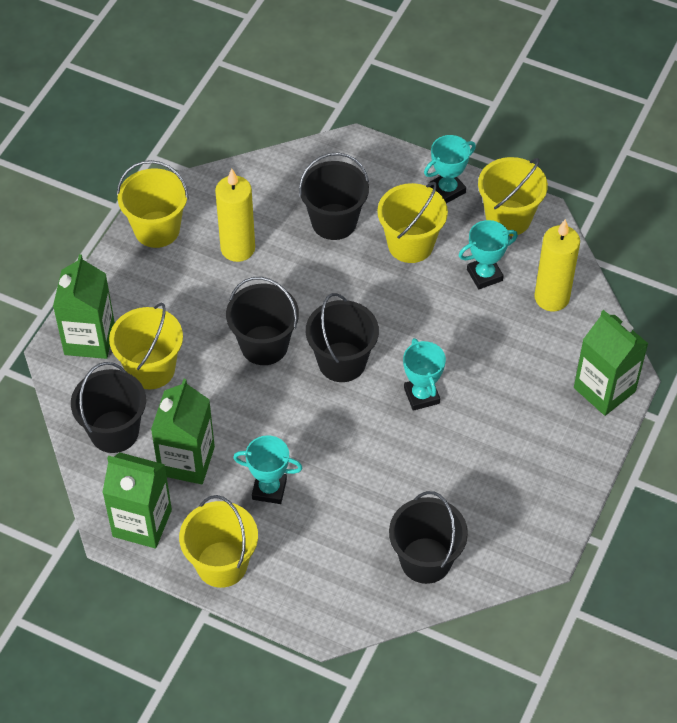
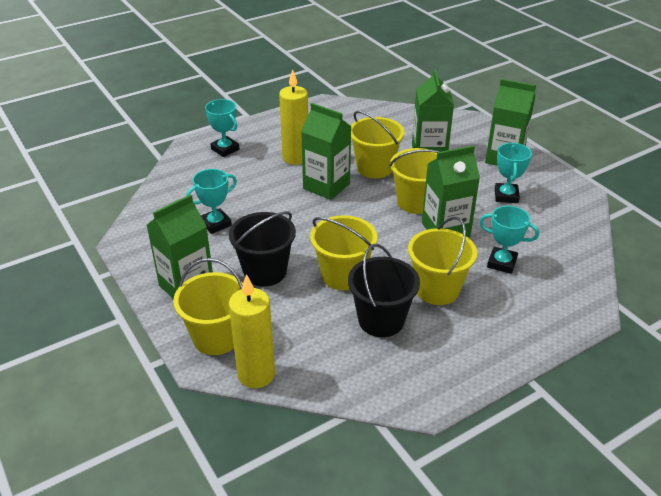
black bucket: 5 -> 2
green carton: 4 -> 5

